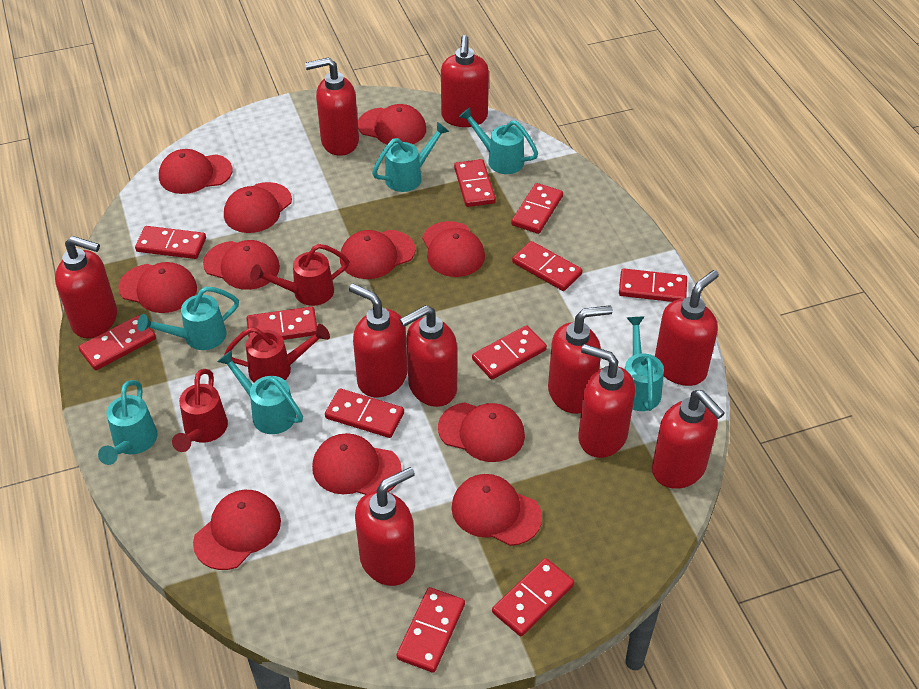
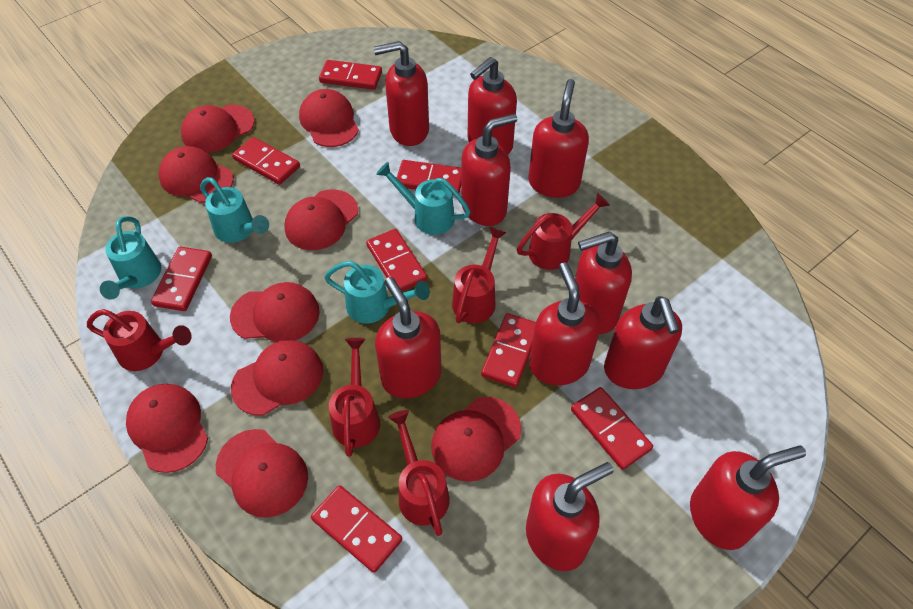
red cap: 11 -> 9
red domino: 11 -> 8
red watering can: 3 -> 5
turquoise watering can: 6 -> 4

